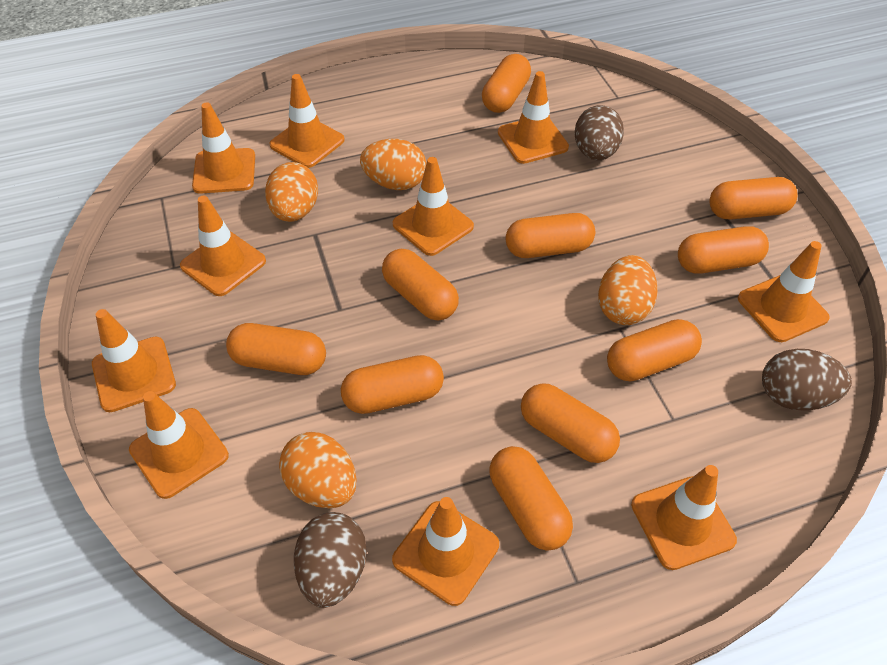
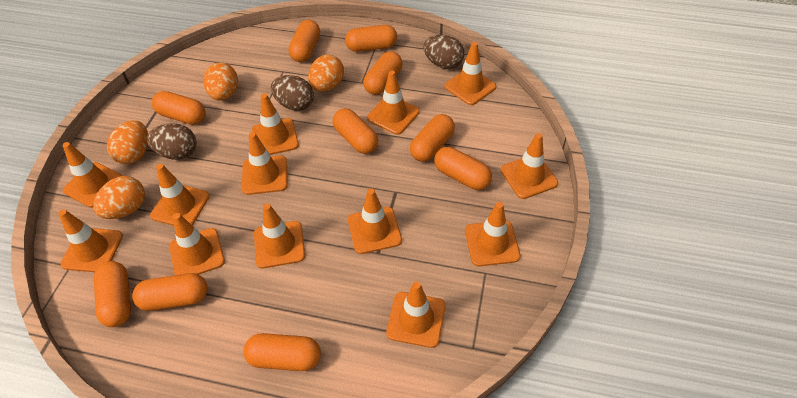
orange traffic cone: 10 -> 13

